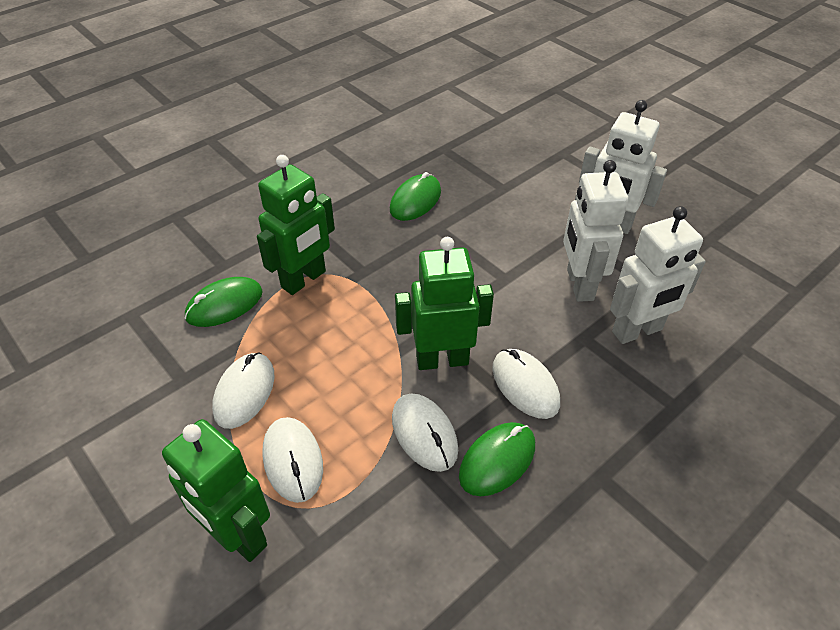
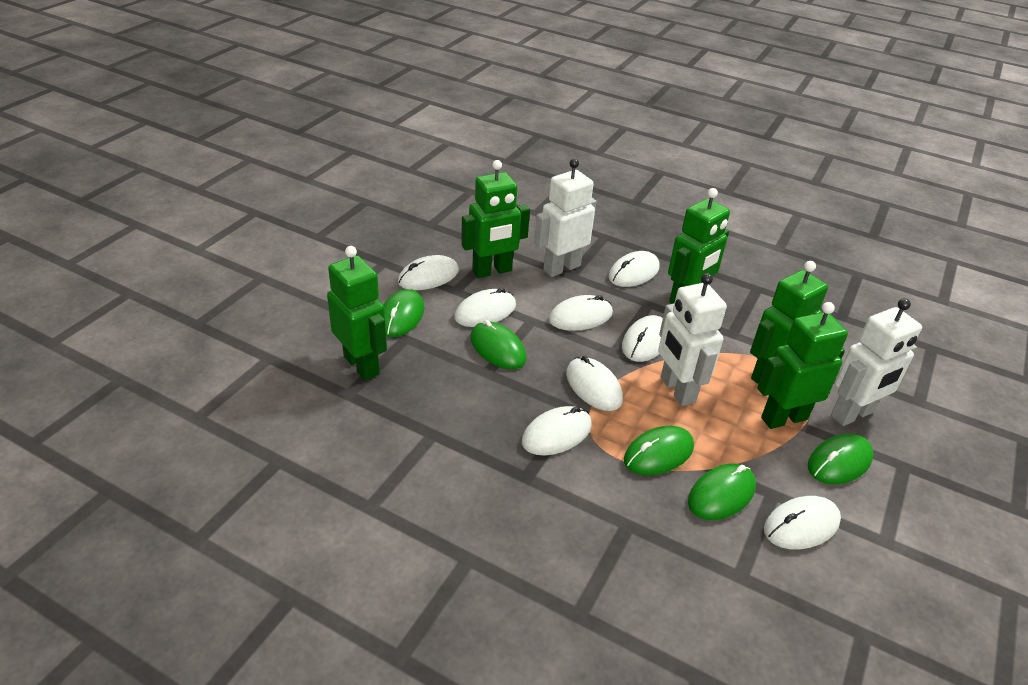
green mouse: 3 -> 5
green robot: 3 -> 5
white mouse: 4 -> 8

